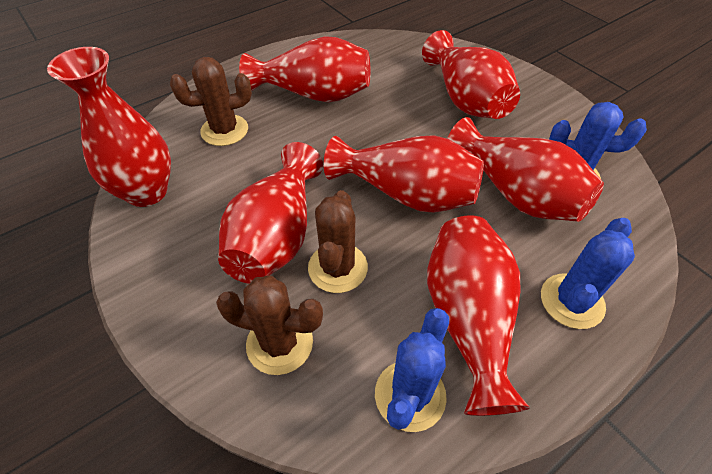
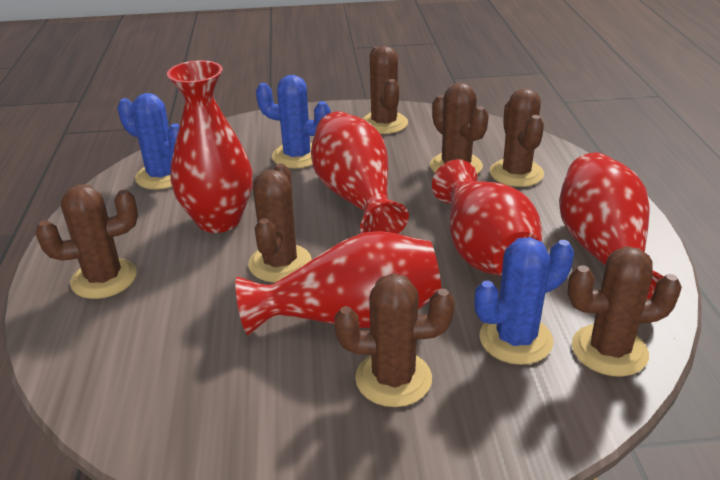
brown cactus: 3 -> 7
red vase: 7 -> 5

